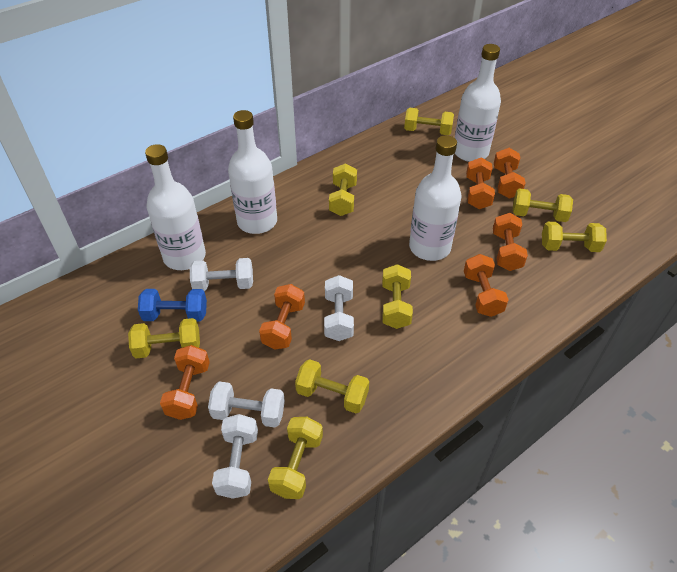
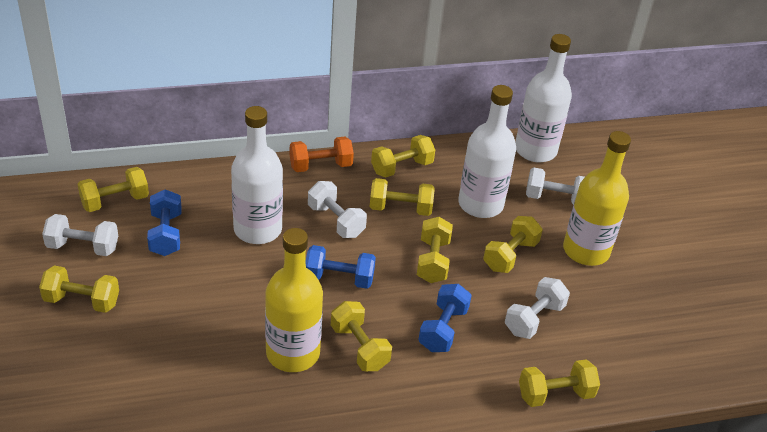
blue dumbbell: 1 -> 3
orange dumbbell: 6 -> 1
white bottle: 4 -> 3
yellow bottle: 0 -> 2

